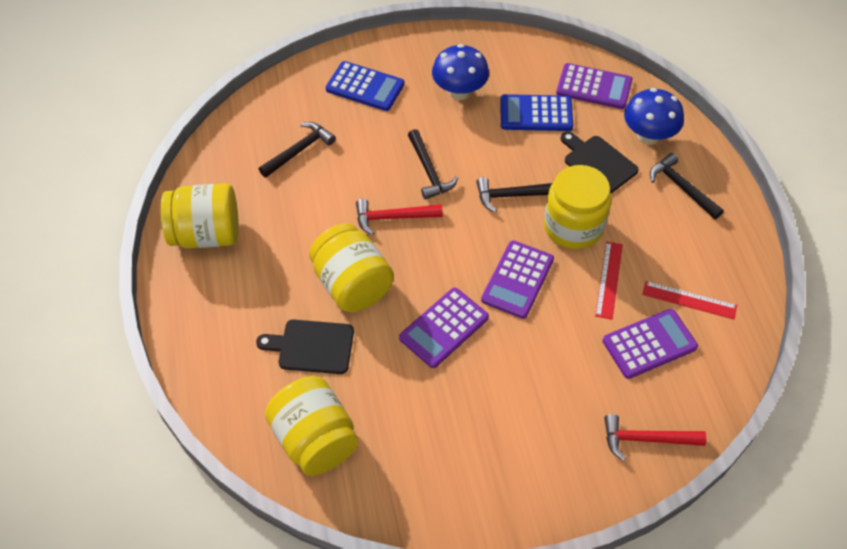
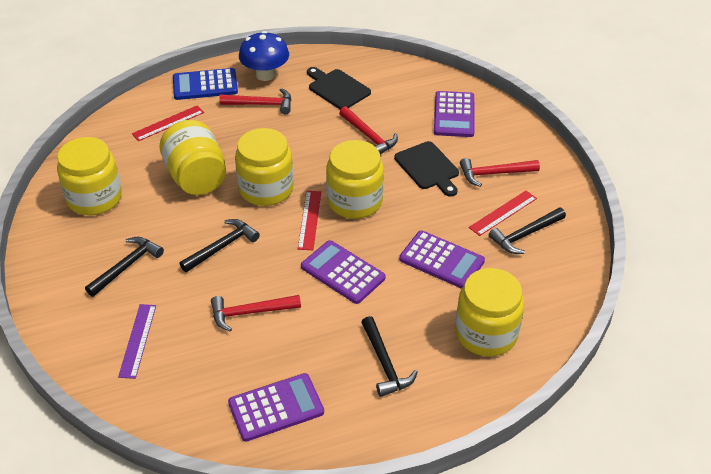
blue calculator: 2 -> 1
blue mushroom: 2 -> 1
purple ruler: 0 -> 1
red hammer: 2 -> 4
red ruler: 2 -> 3
yellow jar: 4 -> 5

